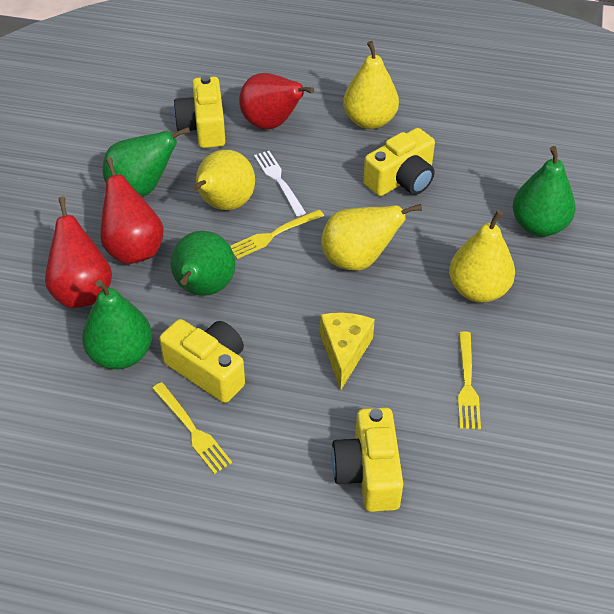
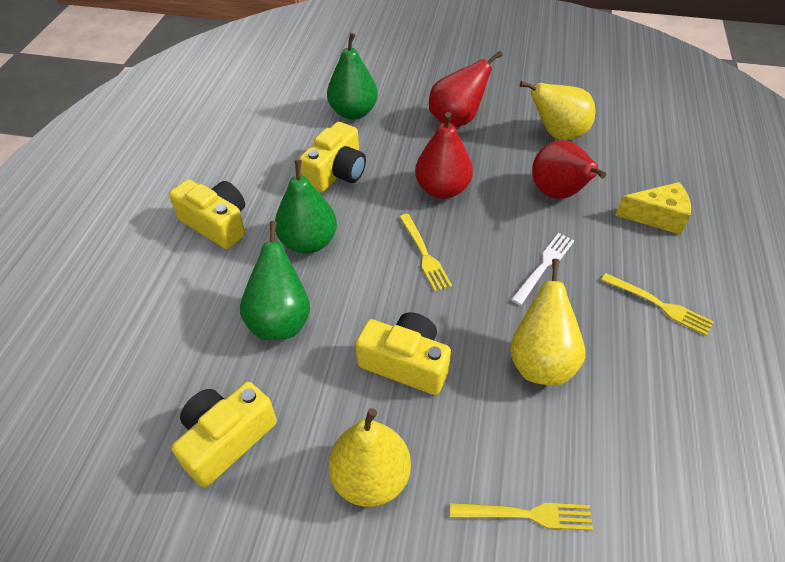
green pear: 4 -> 3
yellow pear: 4 -> 3

